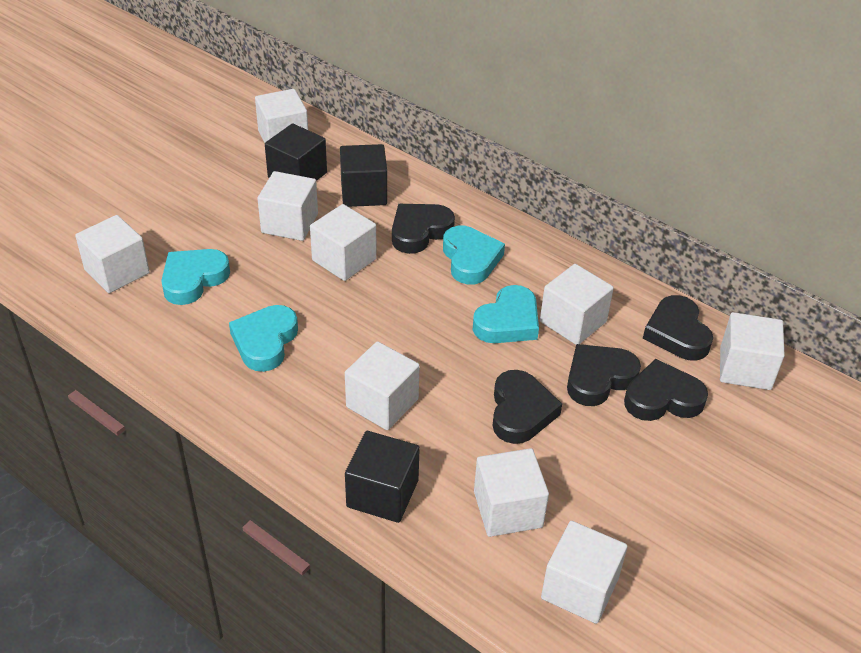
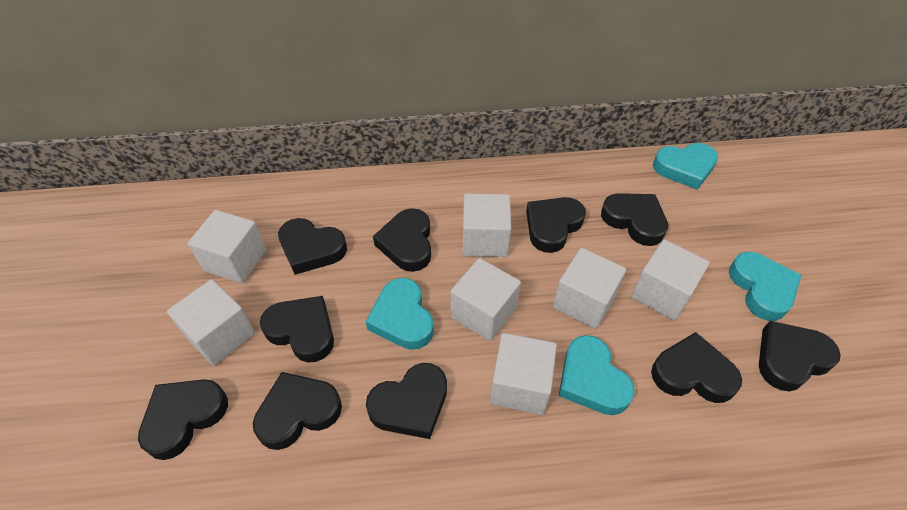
black cube: 3 -> 0
black heart: 5 -> 10
white cube: 9 -> 7

